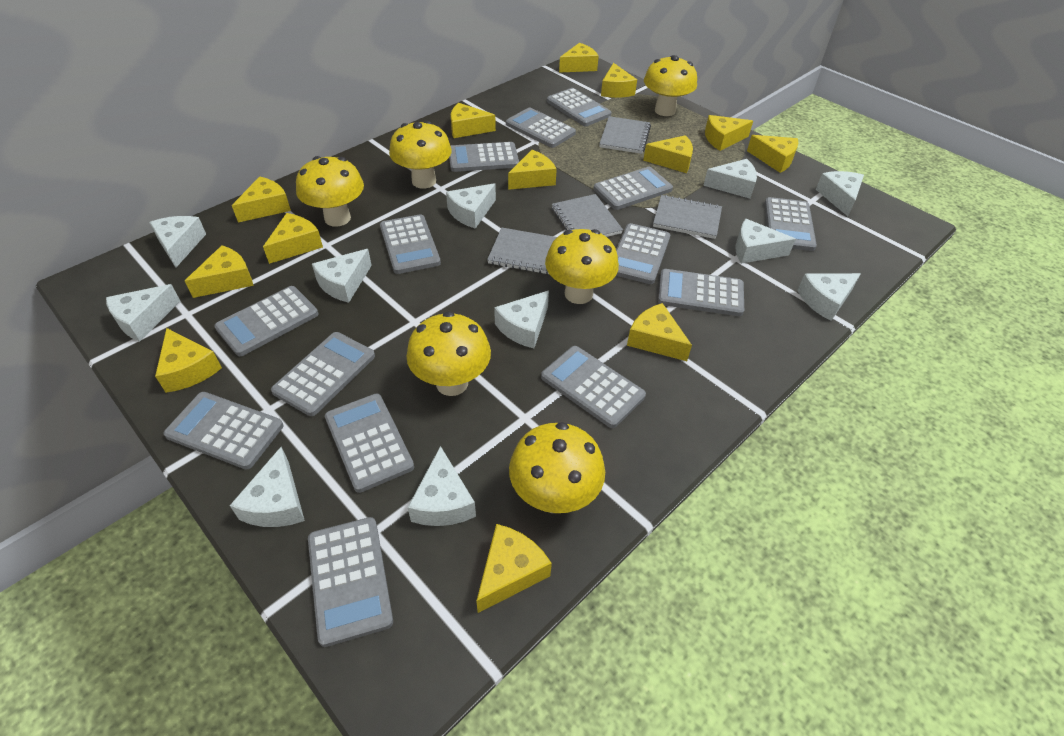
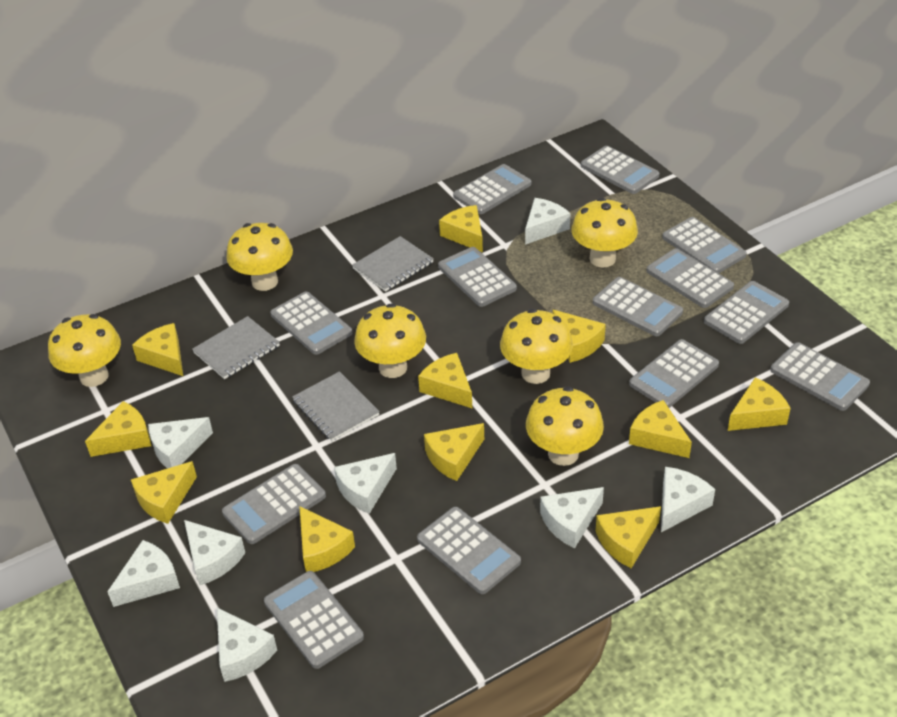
grey calculator: 14 -> 13
grey notebook: 4 -> 3
white cheese: 11 -> 8
yellow cheese: 13 -> 11

